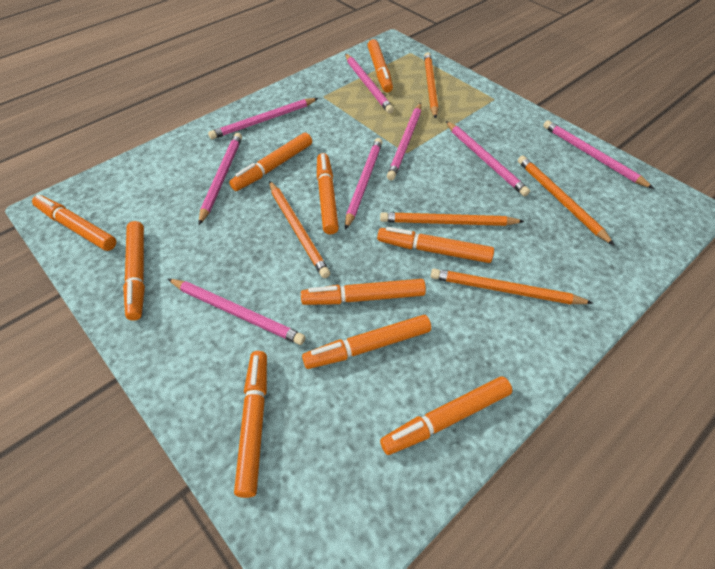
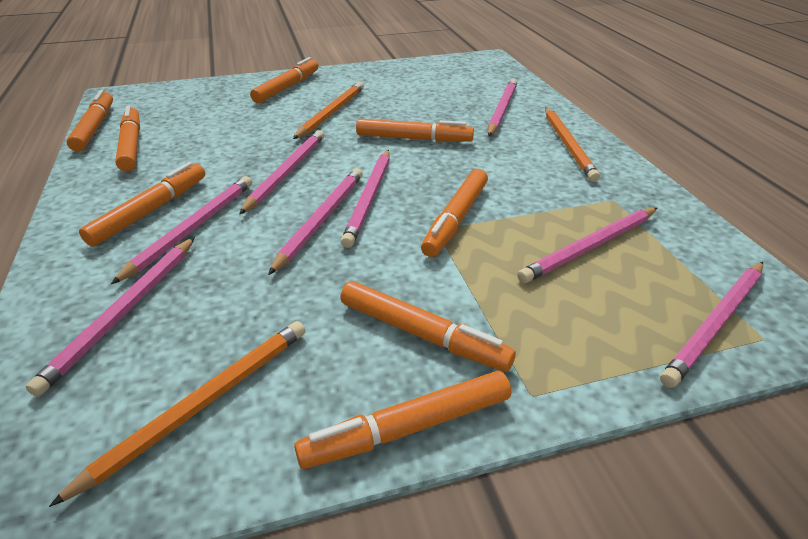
orange marker: 10 -> 8
orange pencil: 5 -> 3

